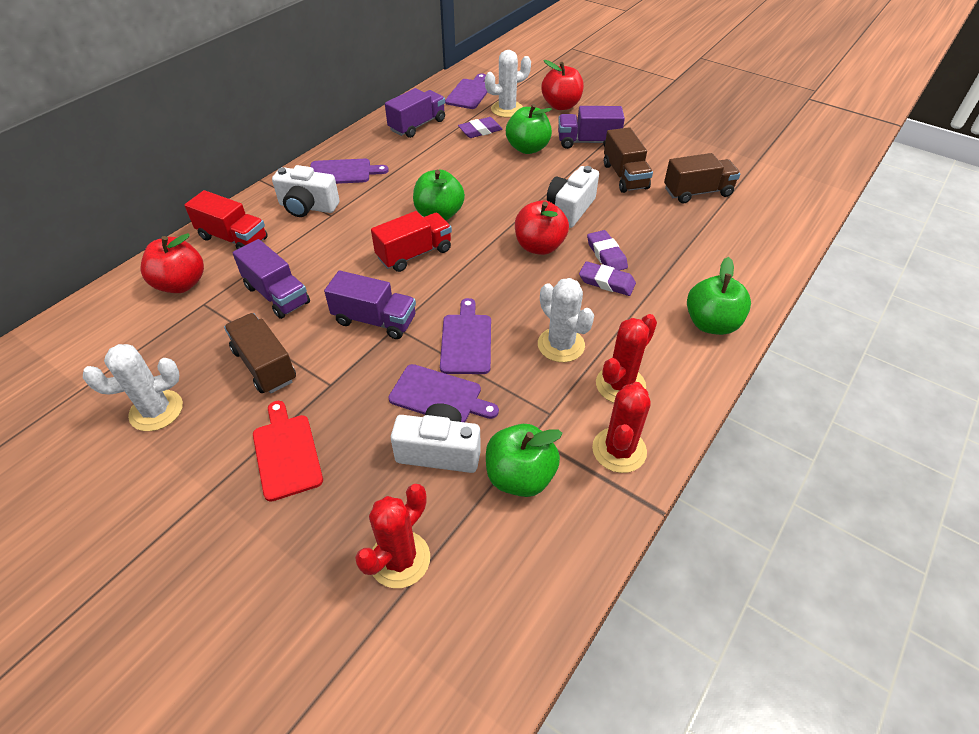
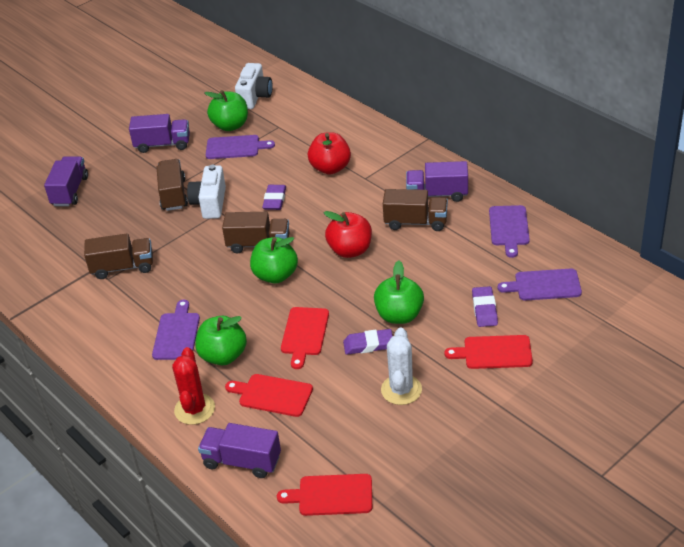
brown truck: 3 -> 4
red apple: 3 -> 2
red cactus: 3 -> 1
red cutting board: 1 -> 4
red truck: 2 -> 0
white cactus: 3 -> 1
white camera: 3 -> 2

